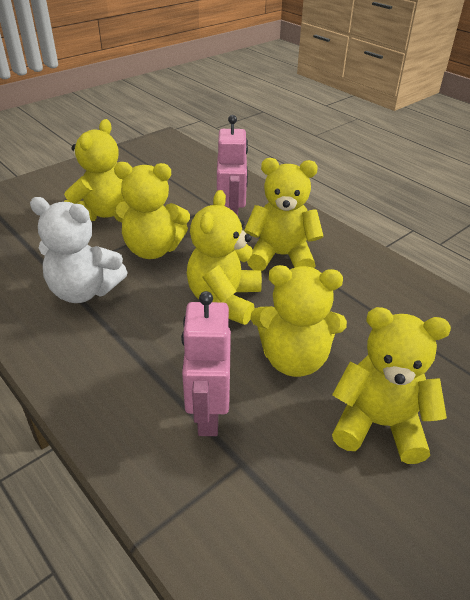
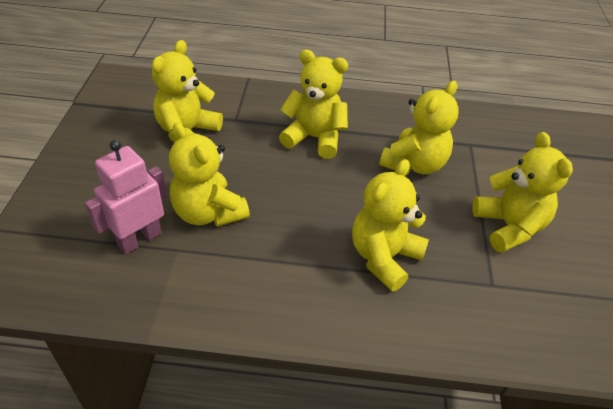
pink robot: 2 -> 1
white teddy bear: 1 -> 0

